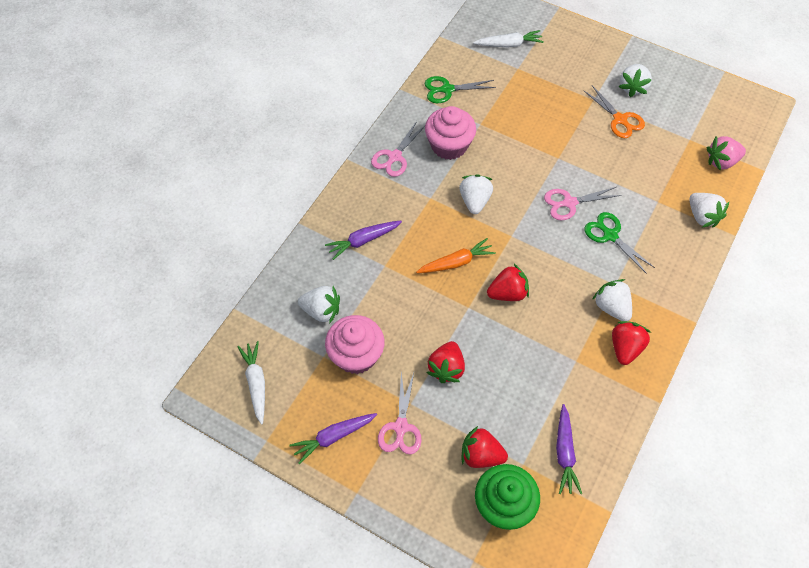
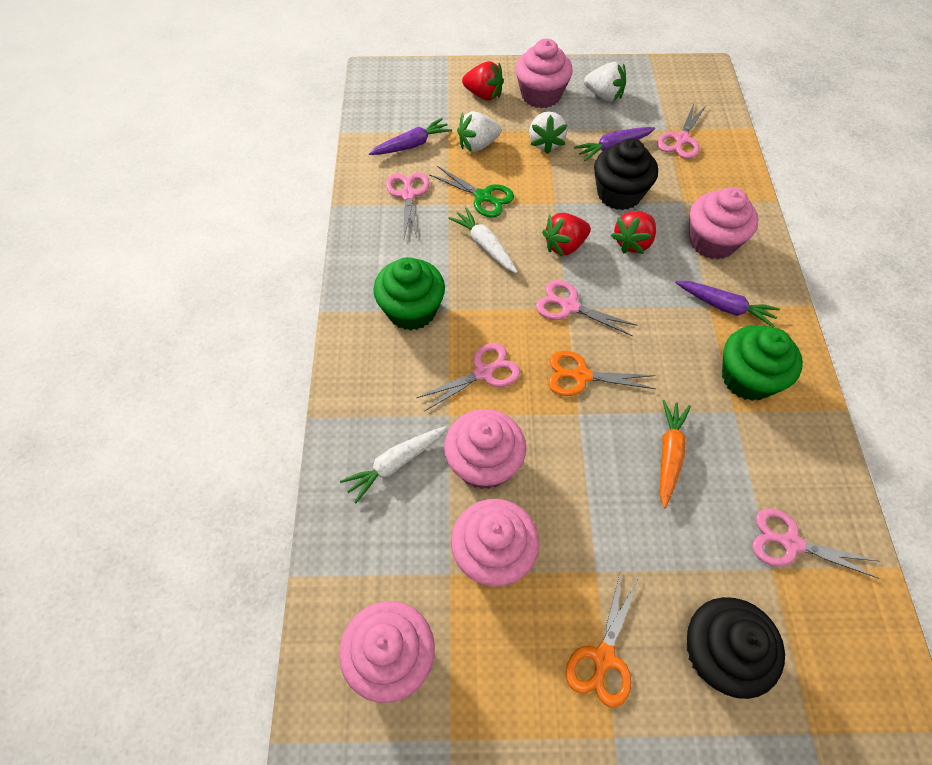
black cupcake: 0 -> 2
green cupcake: 1 -> 2
green scissors: 2 -> 1
orange scissors: 1 -> 2
pink cupcake: 2 -> 5
pink scissors: 3 -> 5
pink strawberry: 1 -> 0
red strawberry: 4 -> 3
white strawberry: 5 -> 3

